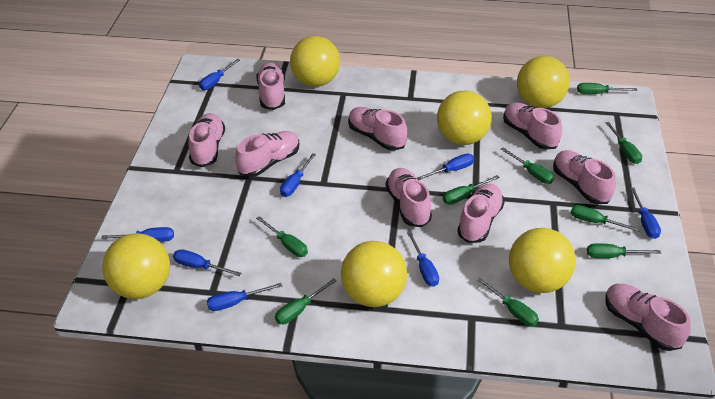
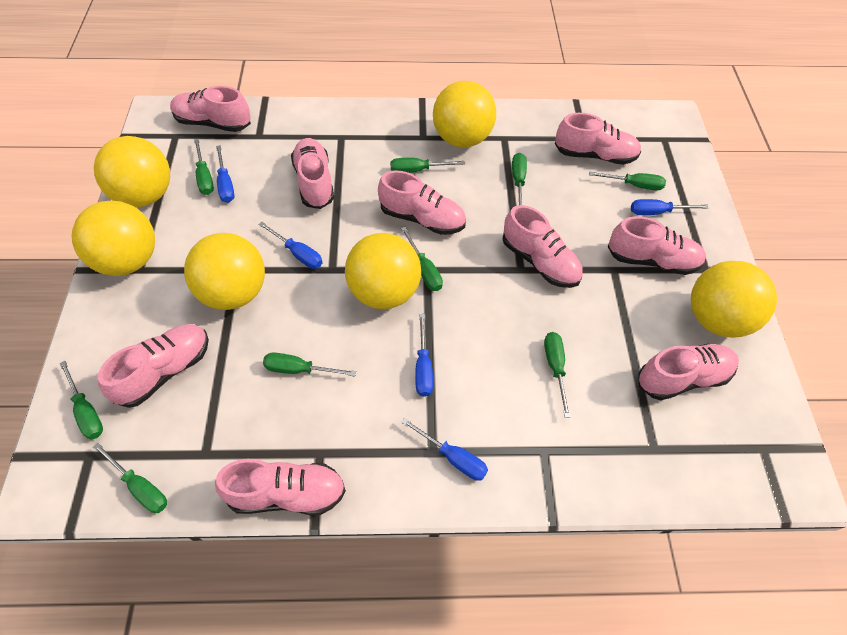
blue screwdriver: 8 -> 5

